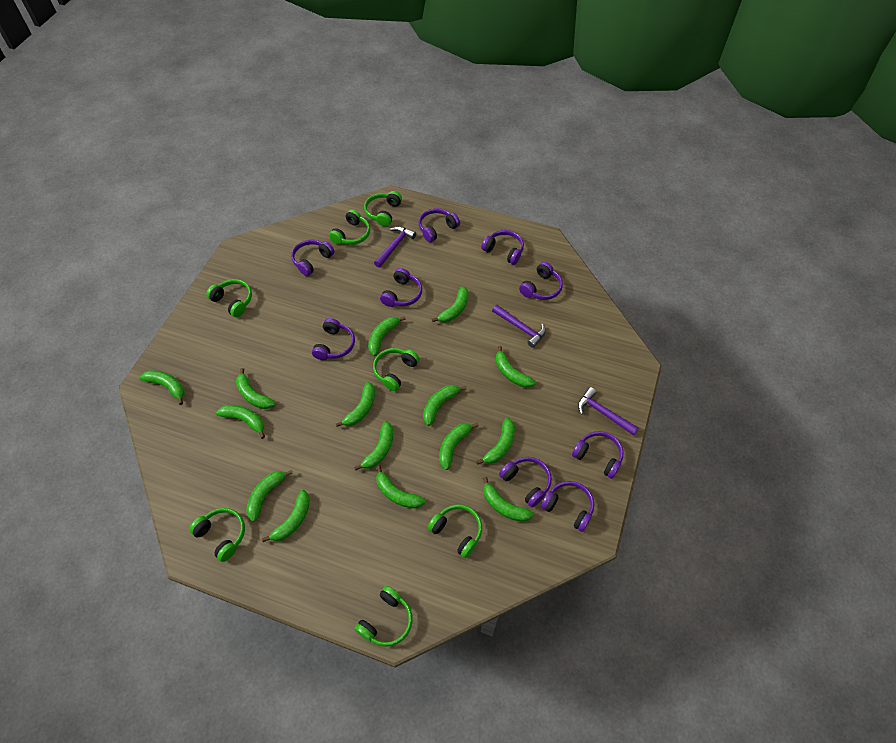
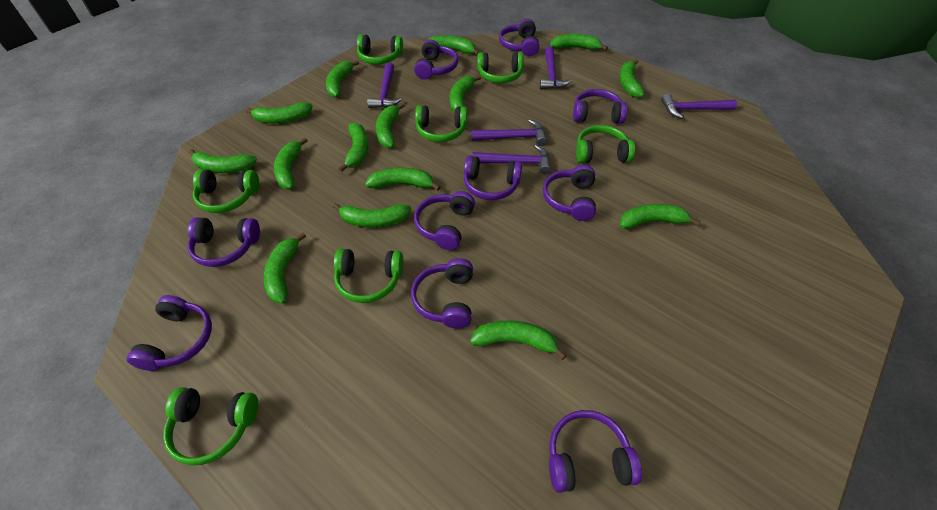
purple hammer: 3 -> 5
purple headphones: 9 -> 10

